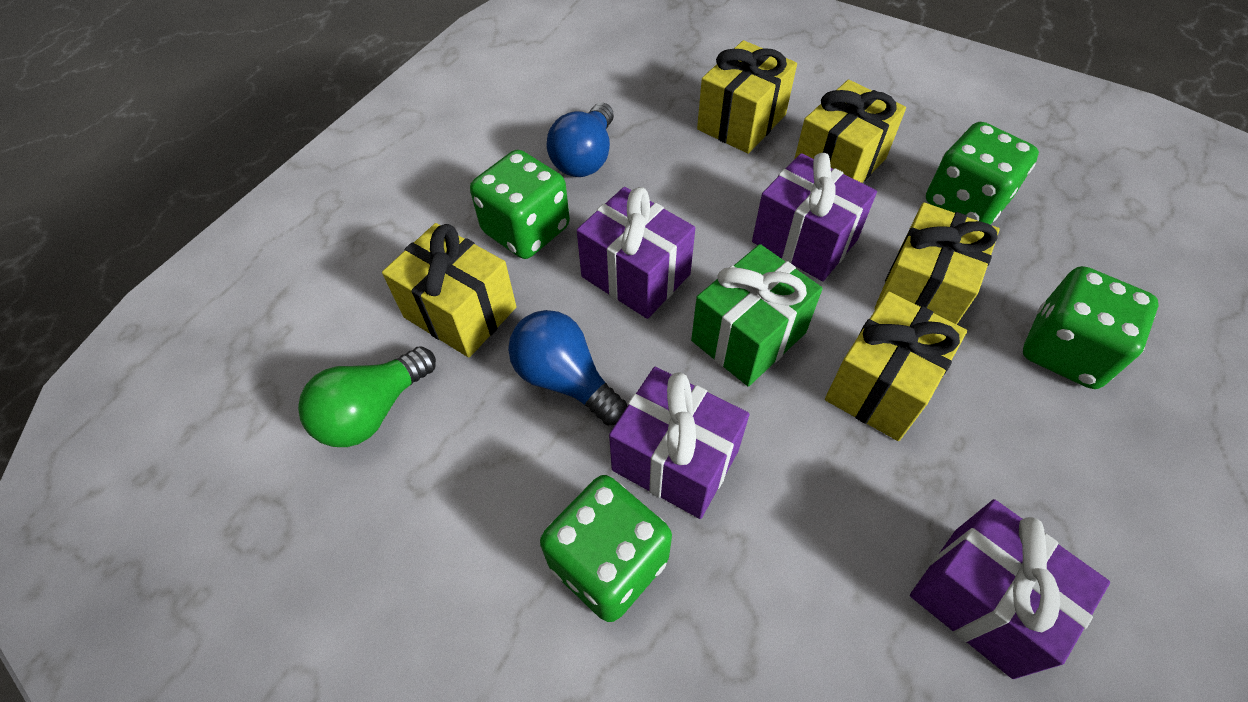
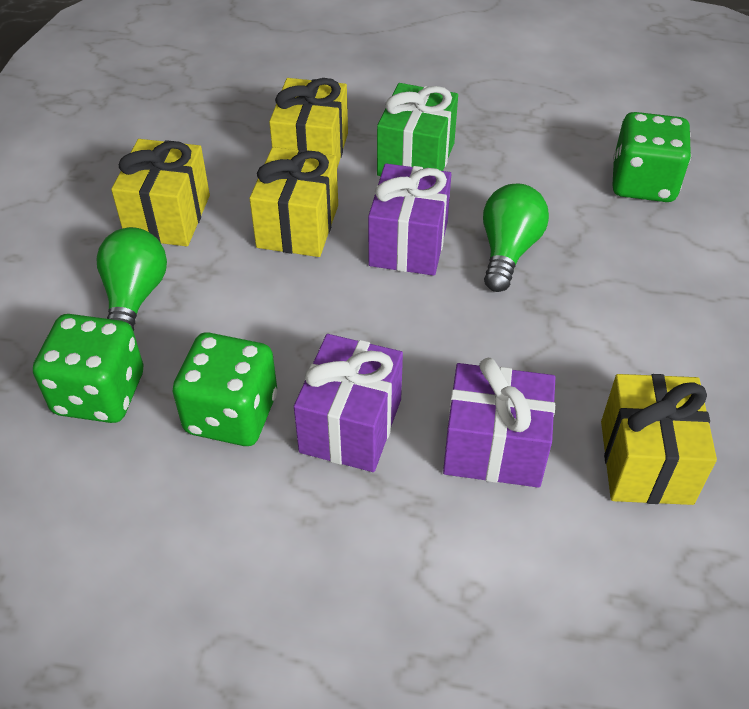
blue light bulb: 2 -> 0
green dice: 4 -> 3
green light bulb: 1 -> 2
purple gift: 4 -> 3
yellow gift: 5 -> 4

